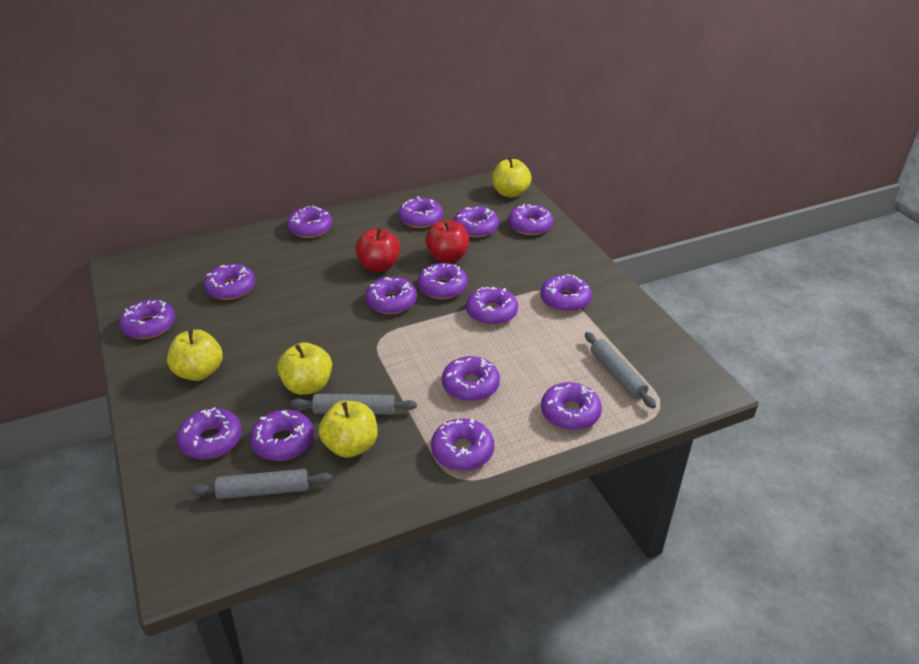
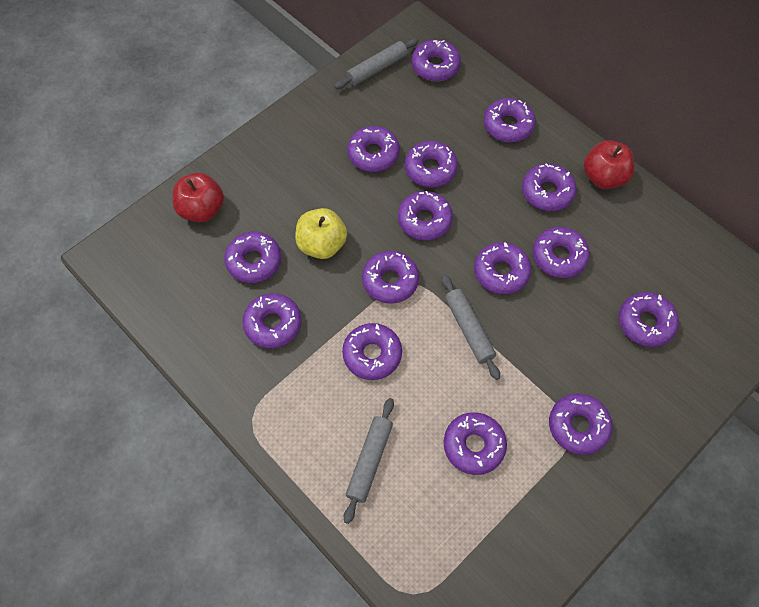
yellow apple: 4 -> 1

